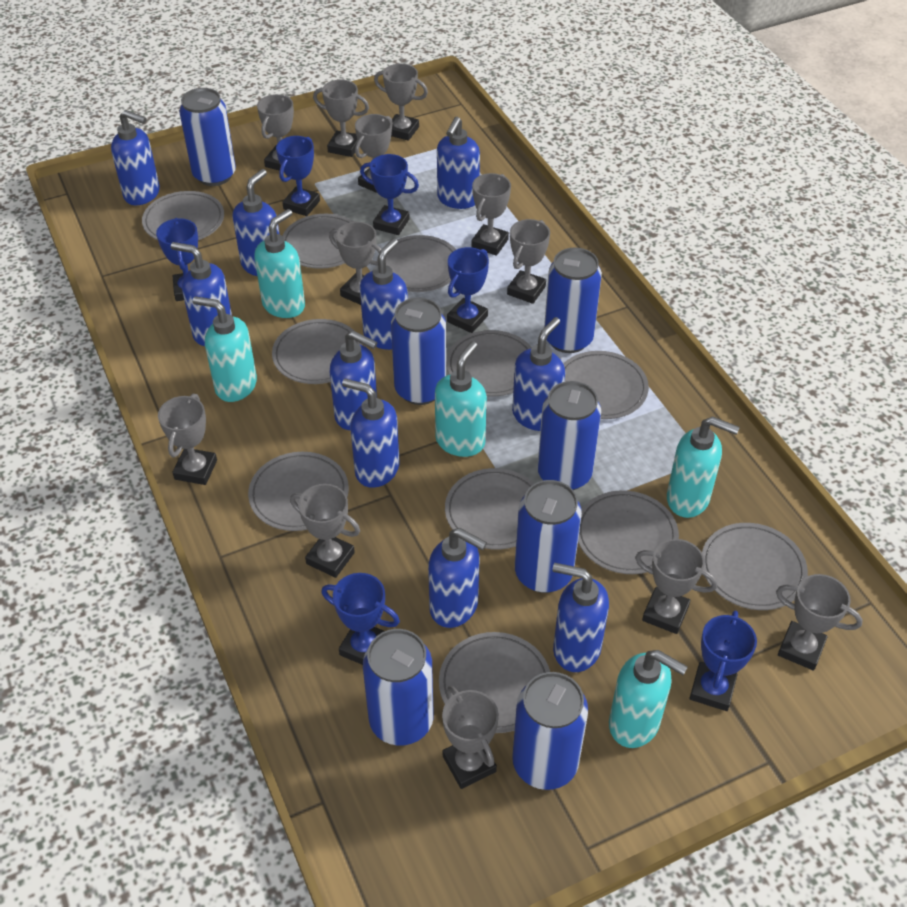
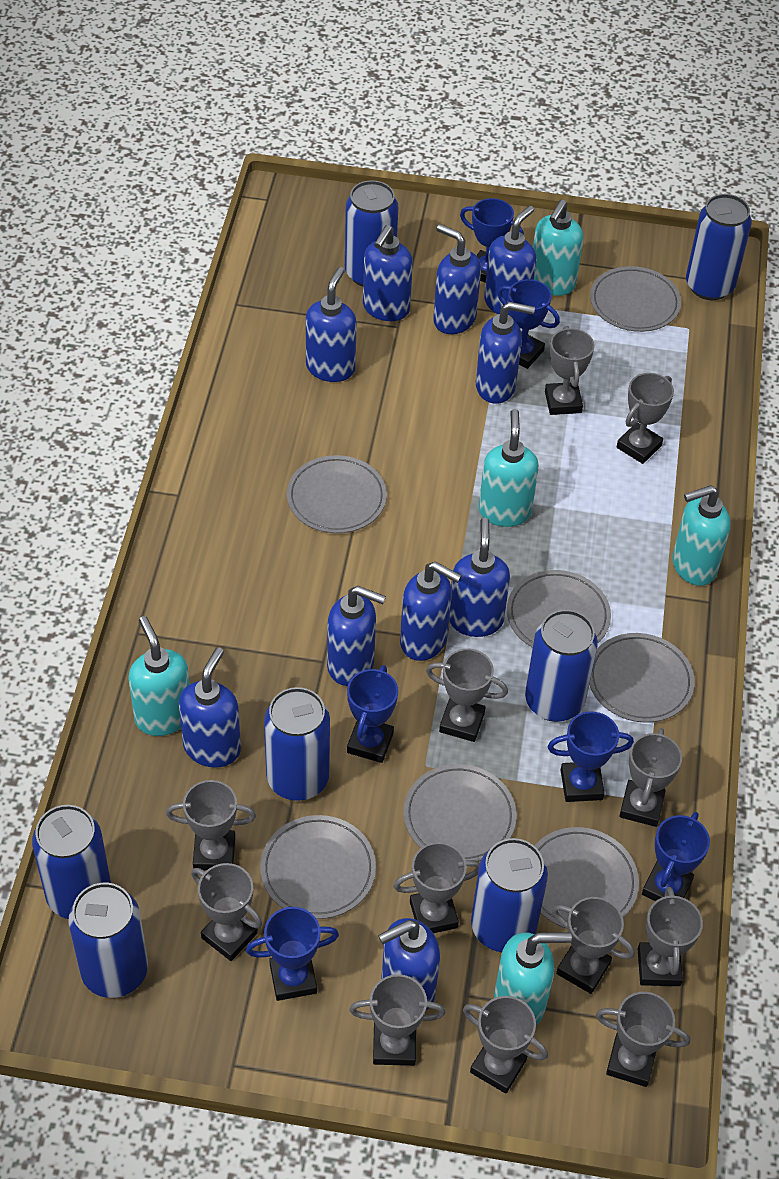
grey plate: 11 -> 7

